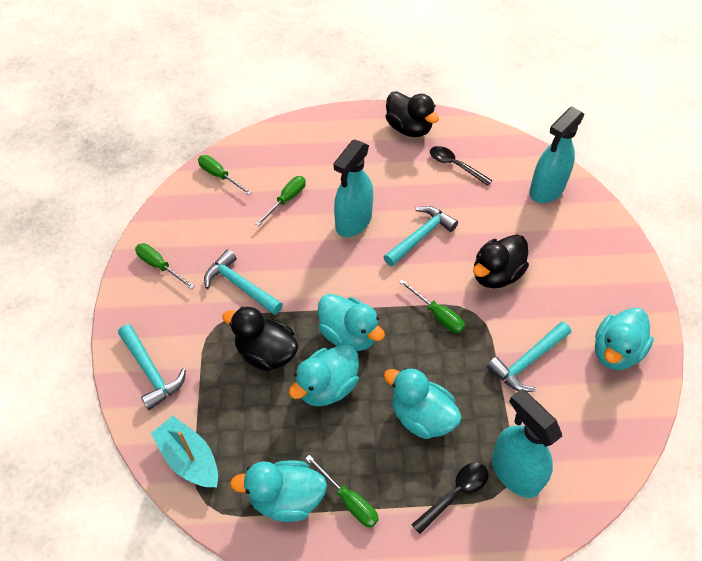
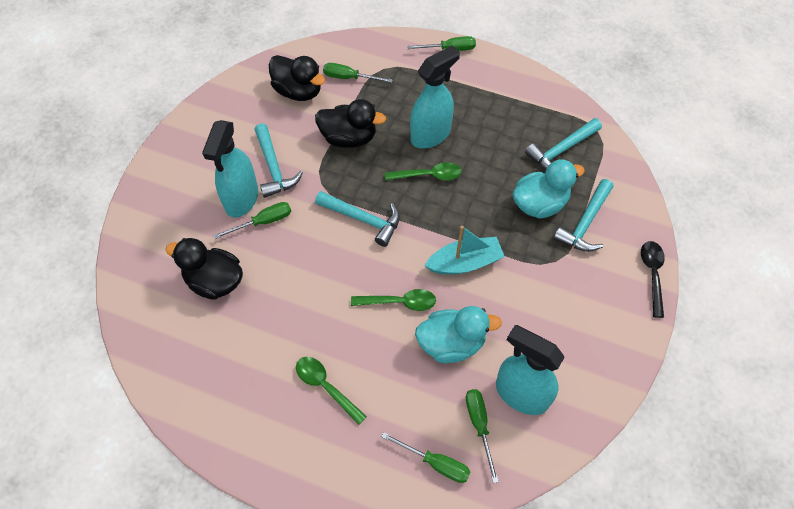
black spoon: 2 -> 1
green spoon: 0 -> 3
turquoise duck: 5 -> 2

